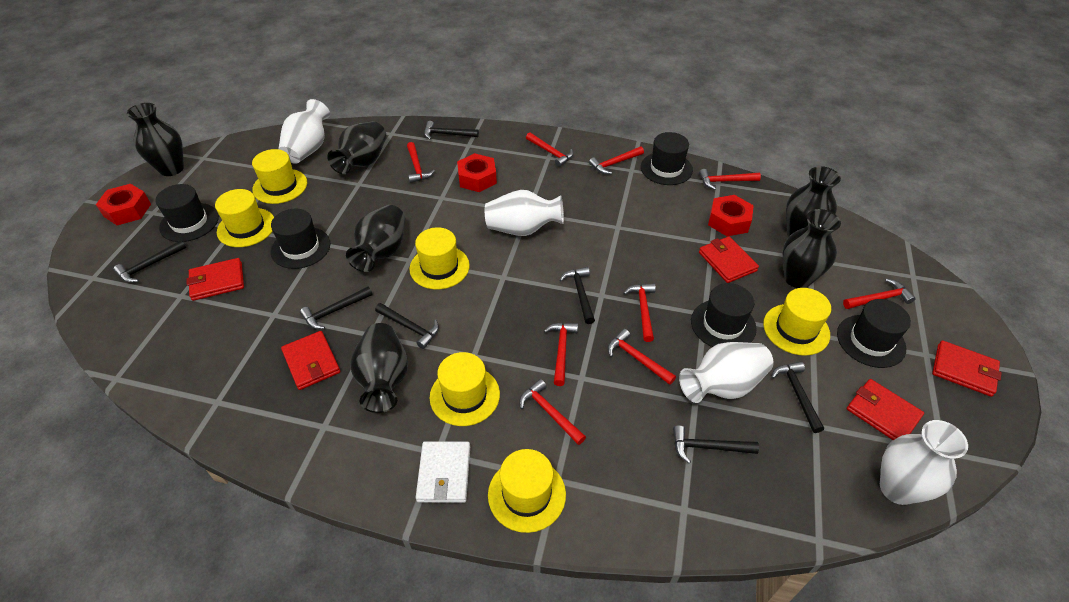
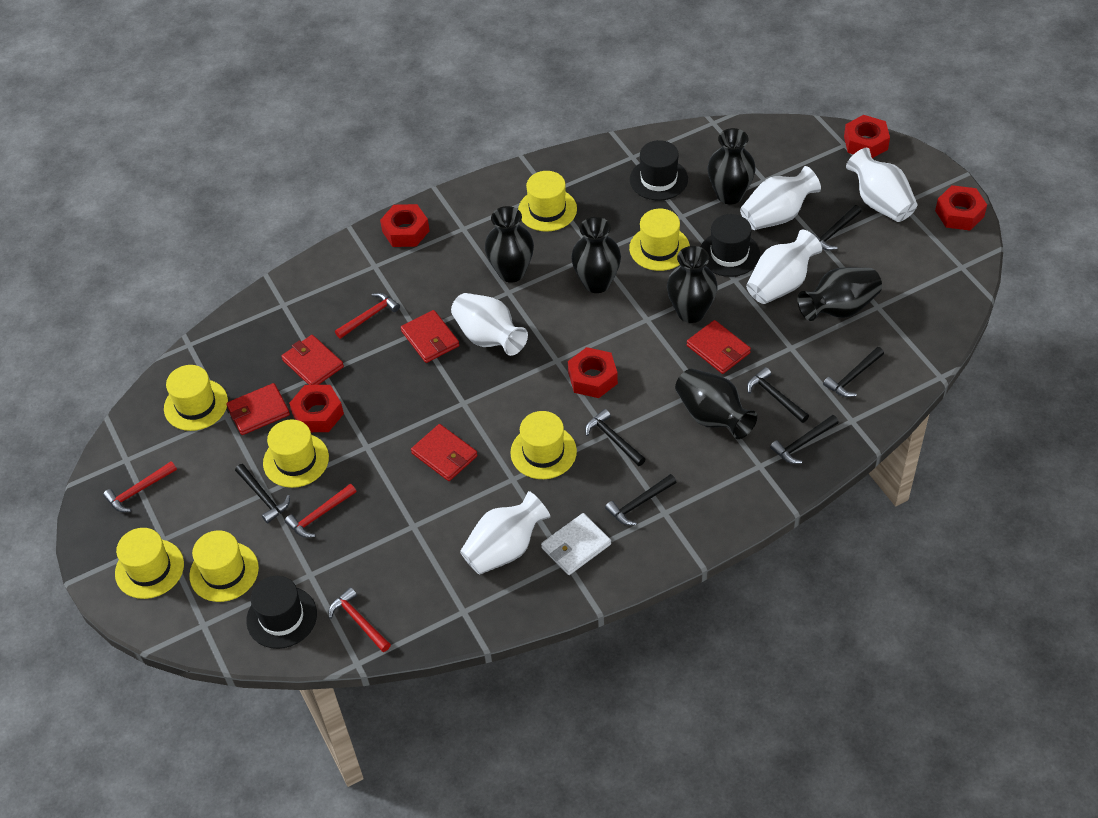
black hat: 5 -> 3
red hammer: 9 -> 4
red nut: 3 -> 5
white vase: 4 -> 5
yellow hat: 6 -> 7

